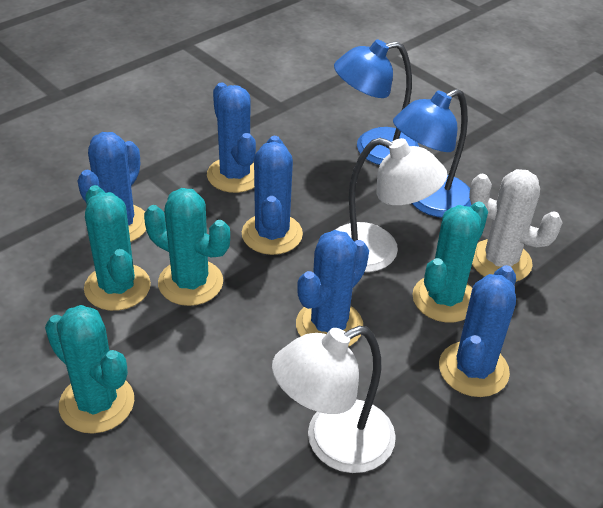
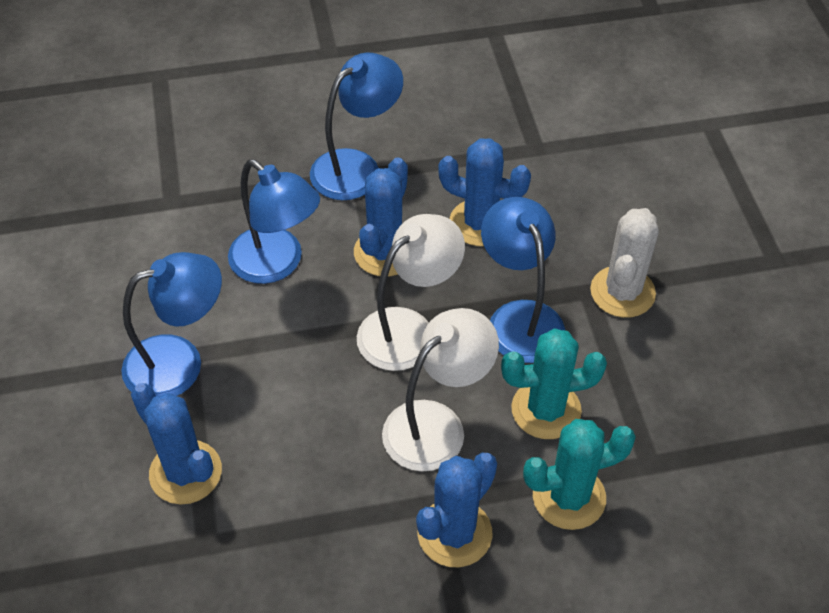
blue cactus: 5 -> 4
blue lamp: 2 -> 4
turquoise cactus: 4 -> 2

